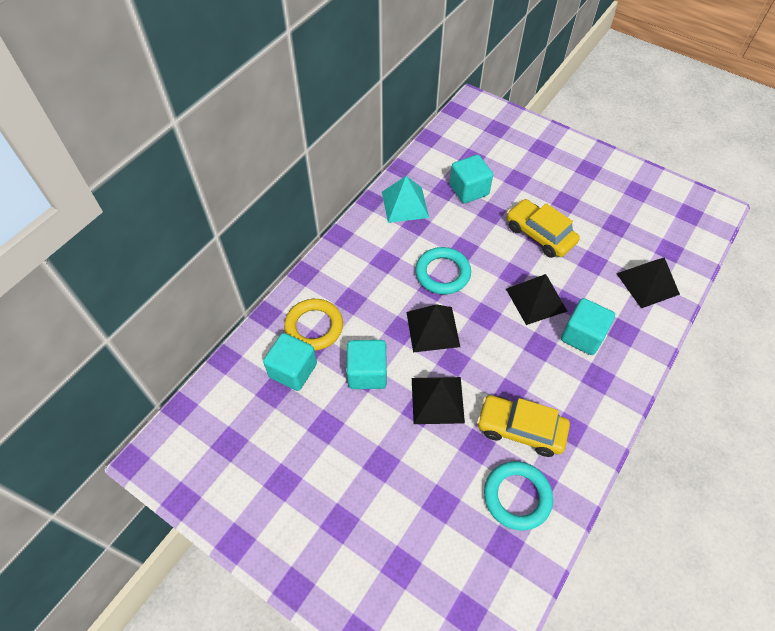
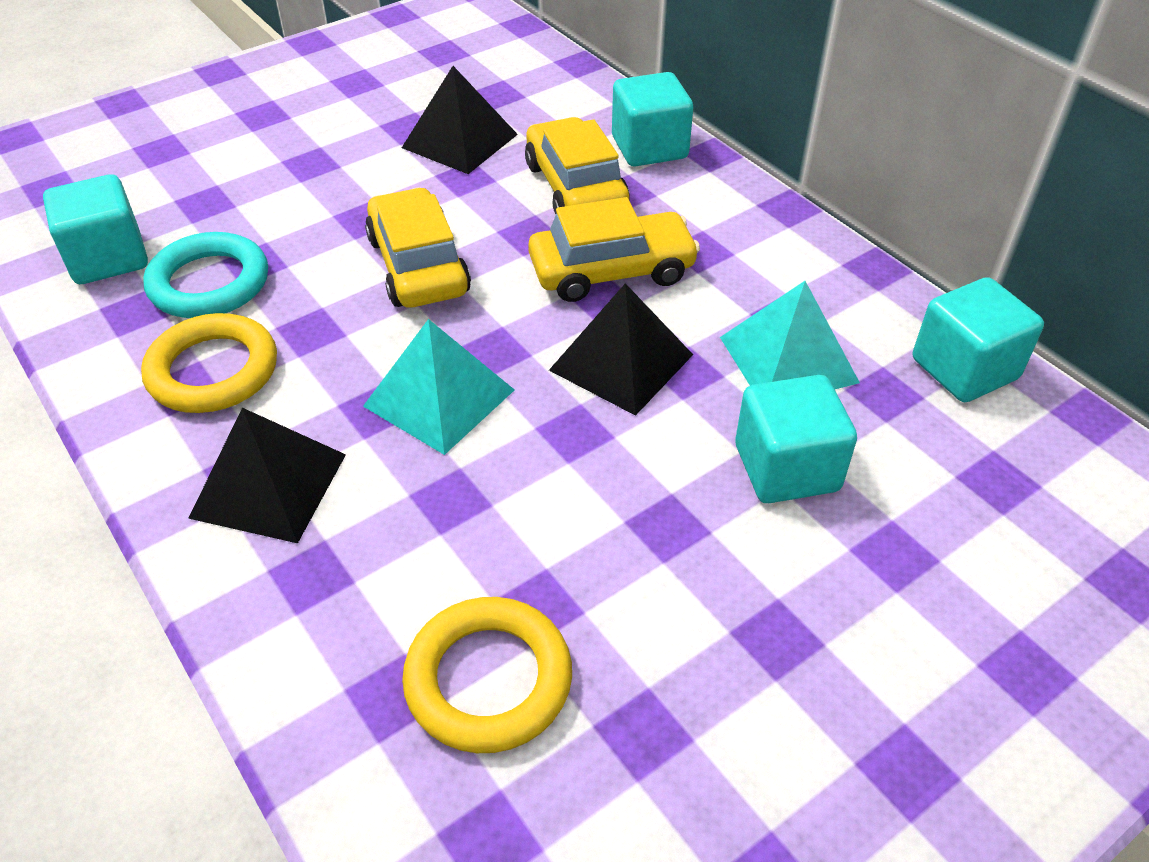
black pyramid: 4 -> 3
turquoise pyramid: 1 -> 2
turquoise ring: 2 -> 1
yellow car: 2 -> 3
yellow ring: 1 -> 2

